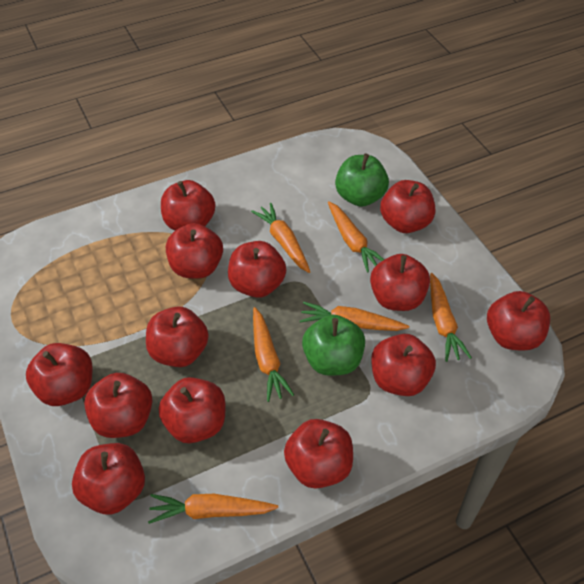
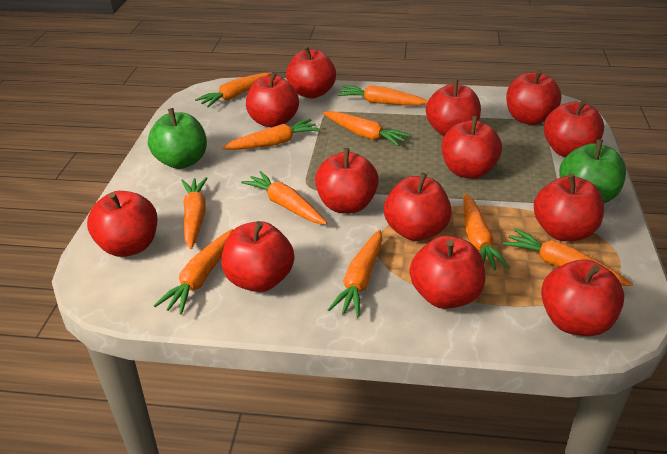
orange carrot: 6 -> 10

